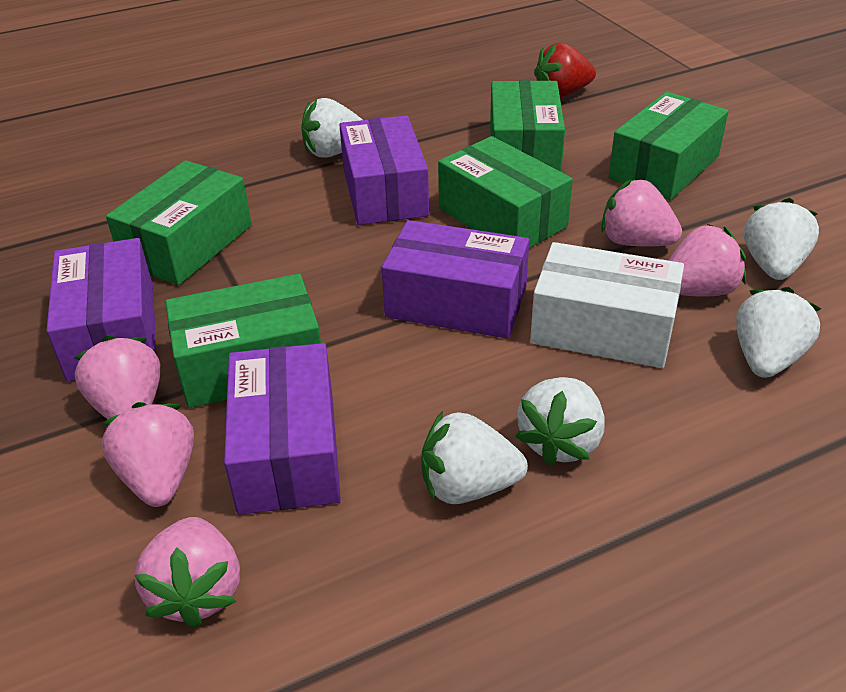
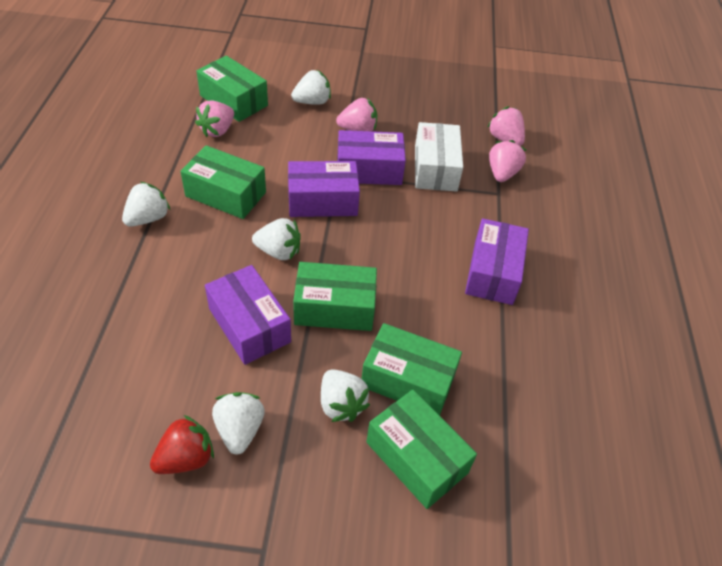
pink strawberry: 5 -> 4

